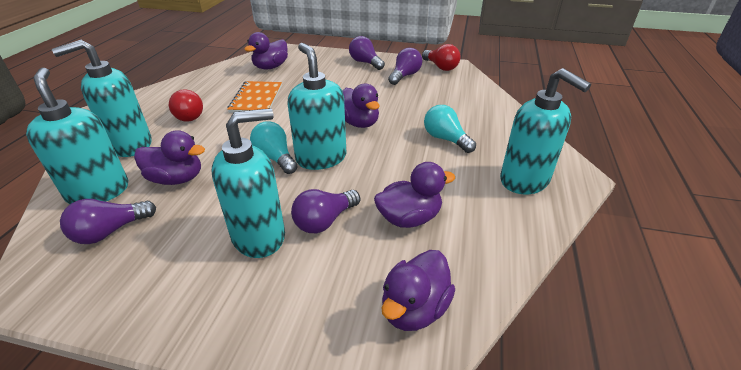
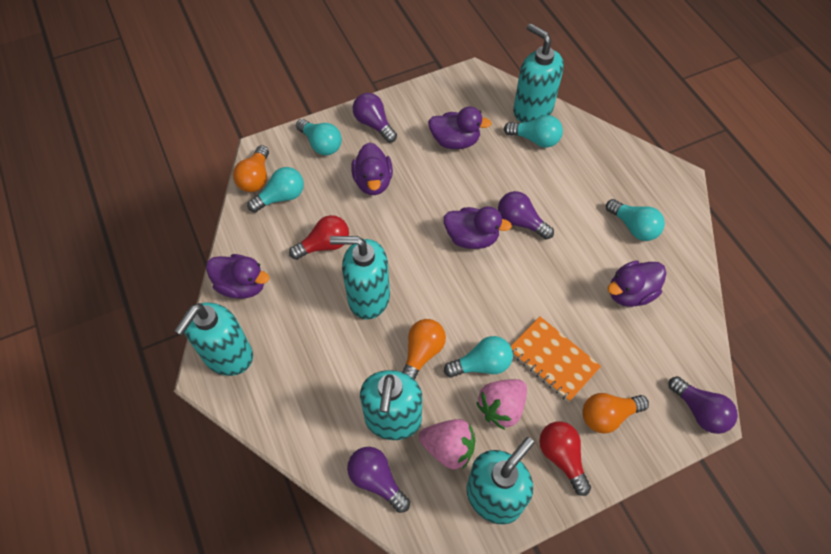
orange light bulb: 0 -> 3
pink strawberry: 0 -> 2
turquoise light bulb: 2 -> 5

